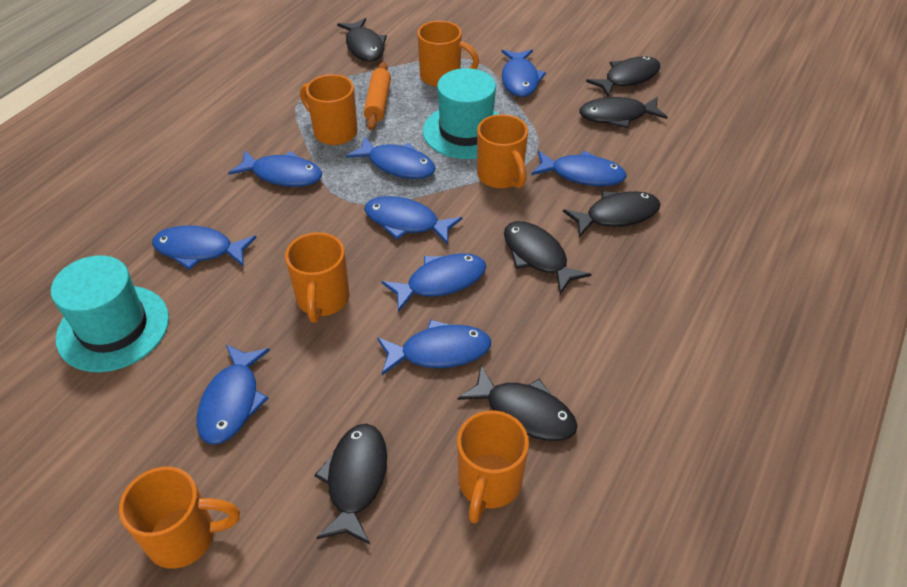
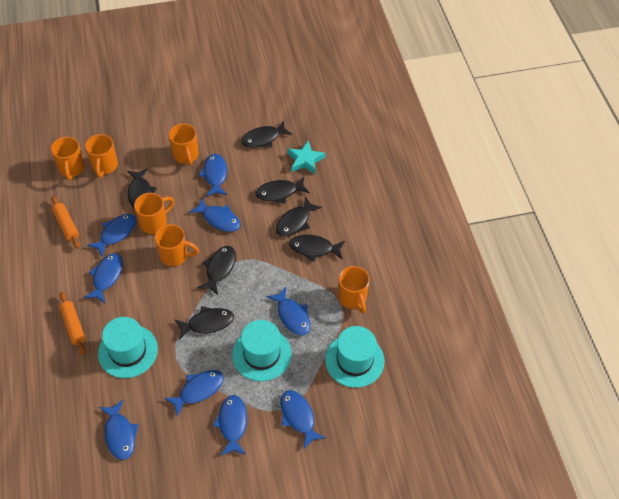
orange rolling pin: 1 -> 2
turquoise hat: 2 -> 3
turquoise star: 0 -> 1

